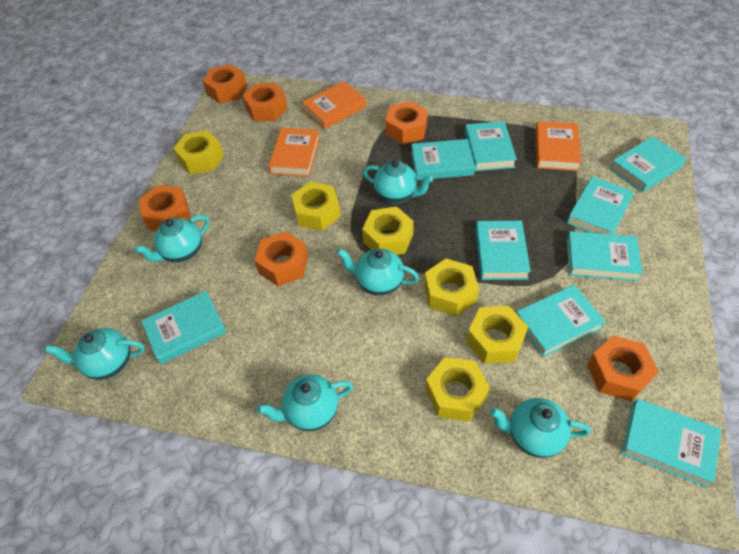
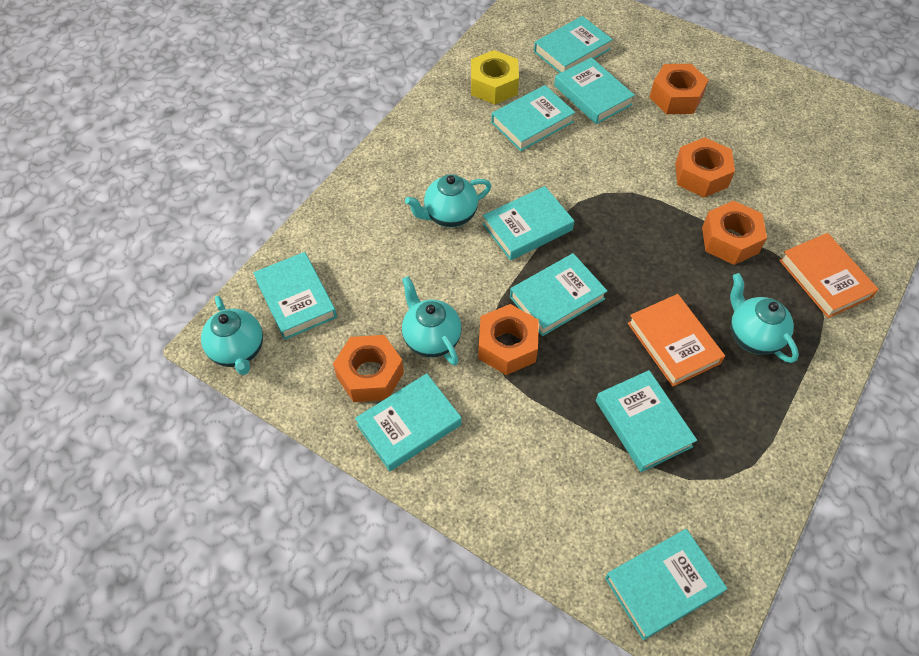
orange book: 3 -> 2
orange nut: 6 -> 5
turquoise teapot: 6 -> 4
yellow nut: 6 -> 1

